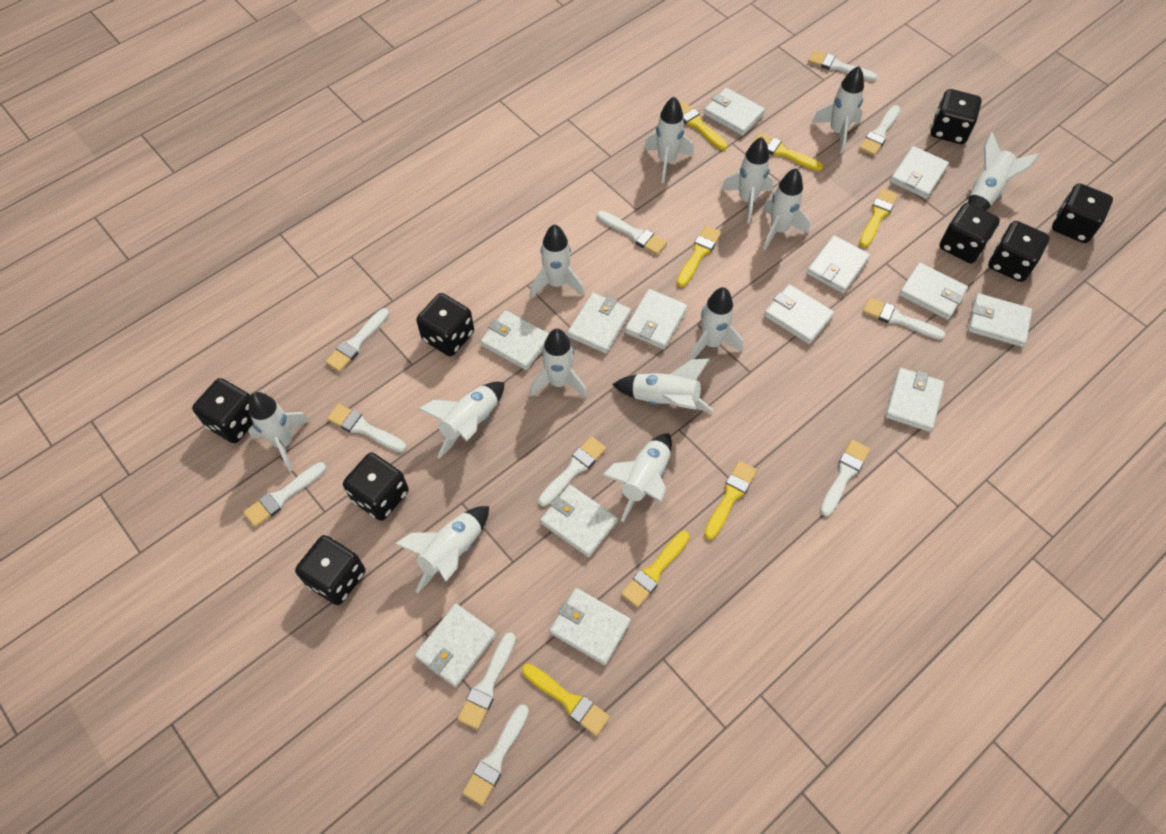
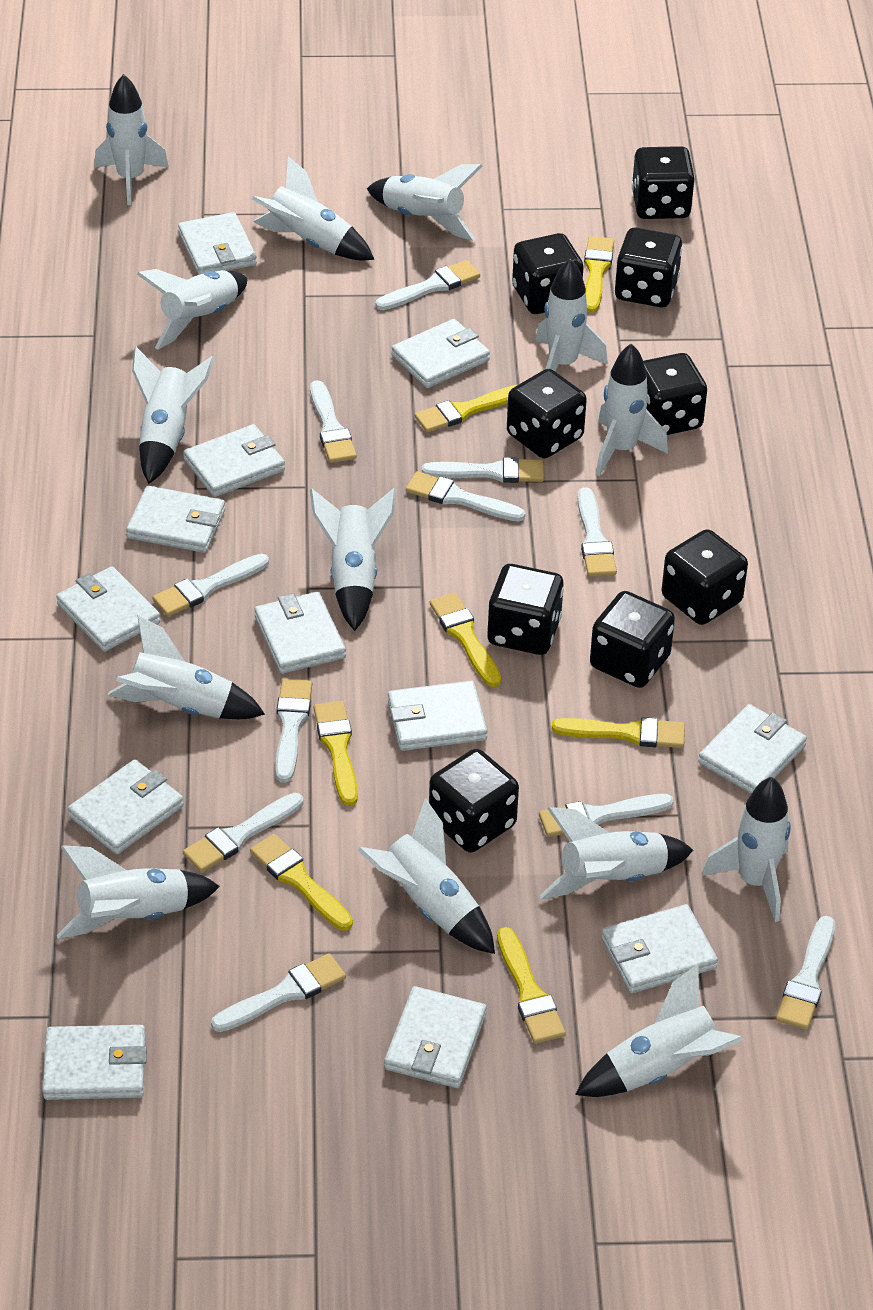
black dice: 8 -> 9
white rocket: 13 -> 14
white wallet: 13 -> 12

